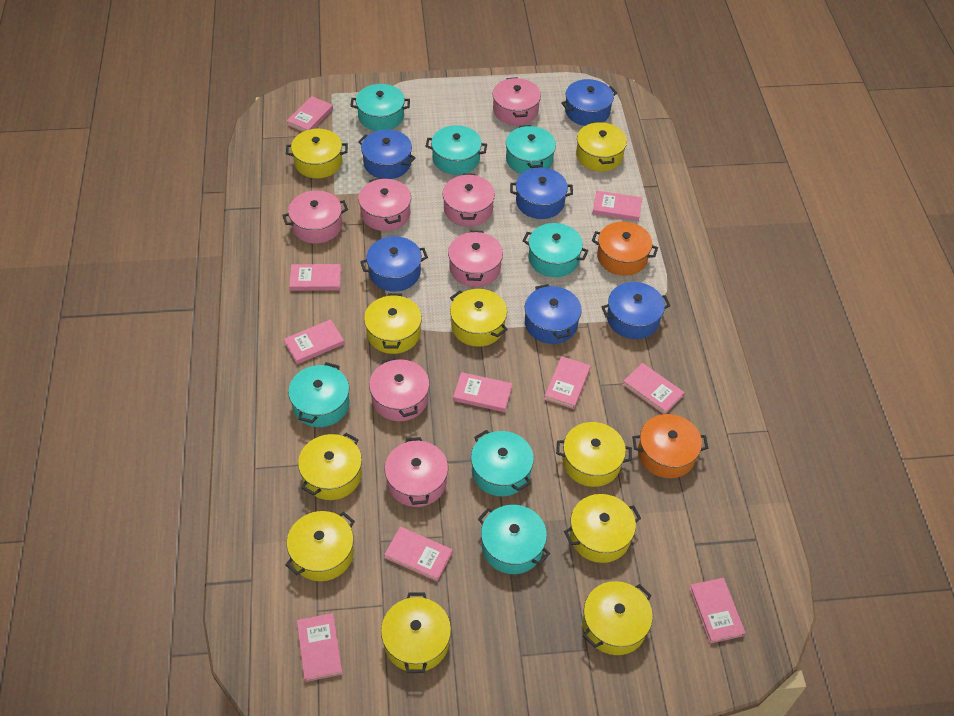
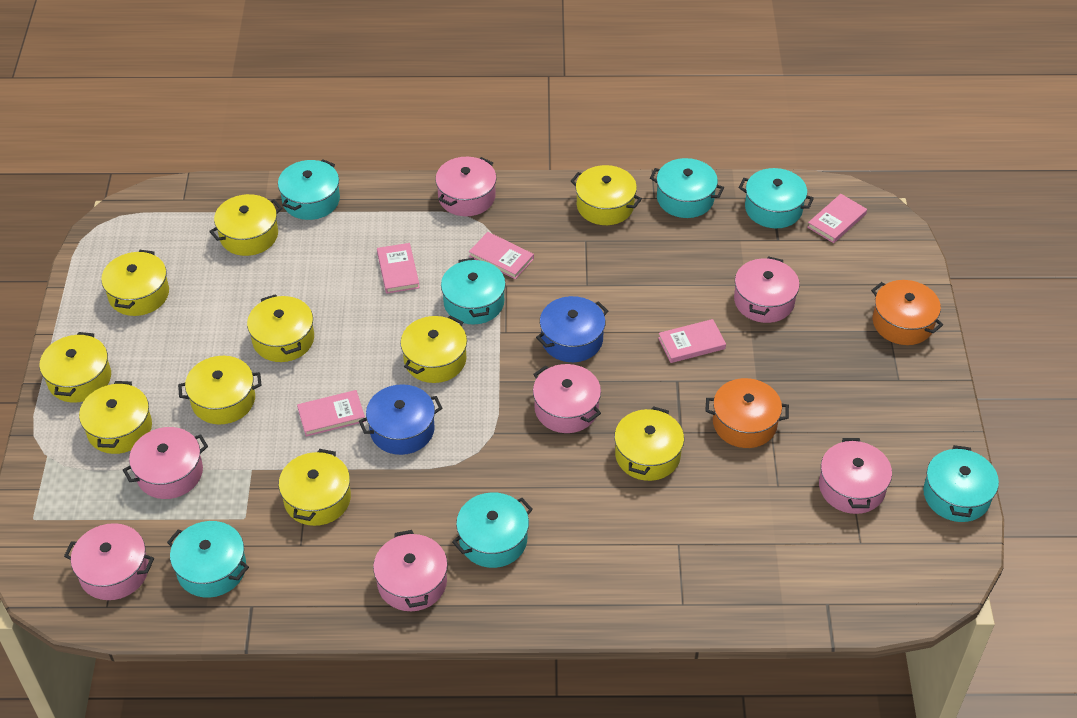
blue pot: 6 -> 2
pink book: 10 -> 5

